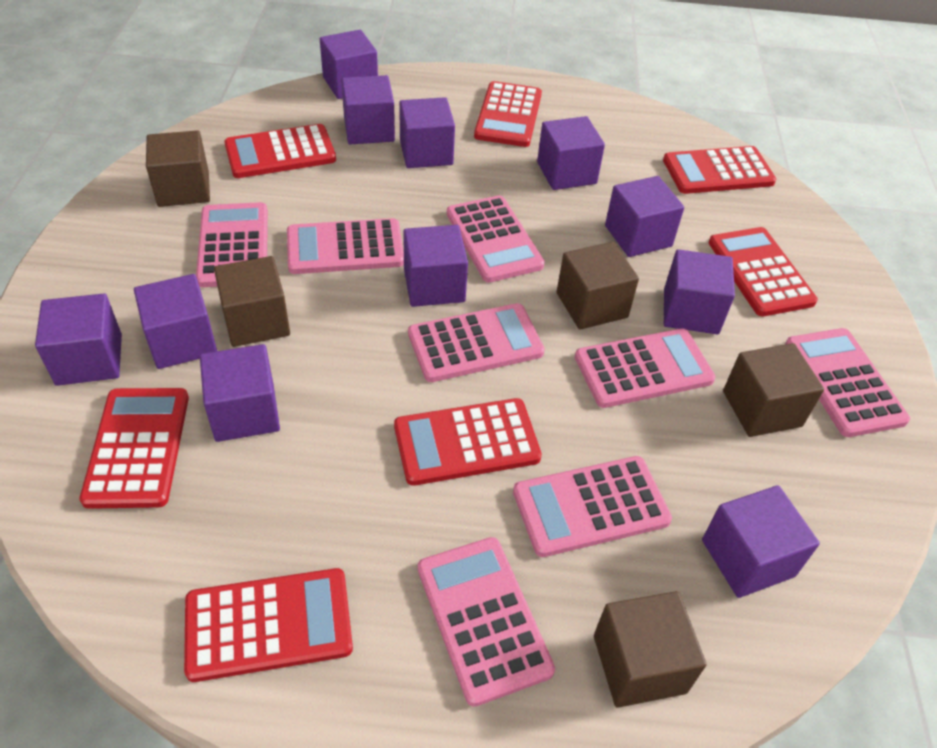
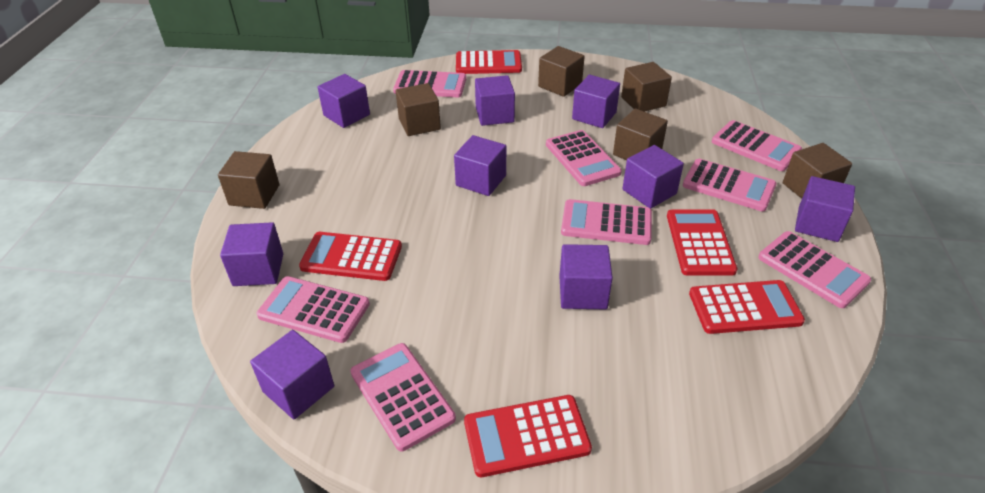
brown cube: 5 -> 6
purple cube: 11 -> 9
red calculator: 7 -> 5

